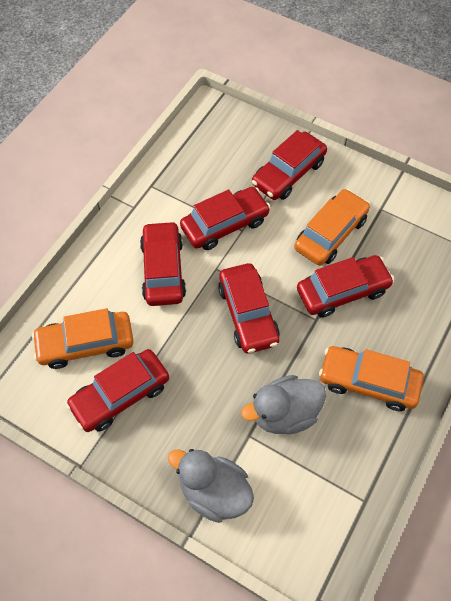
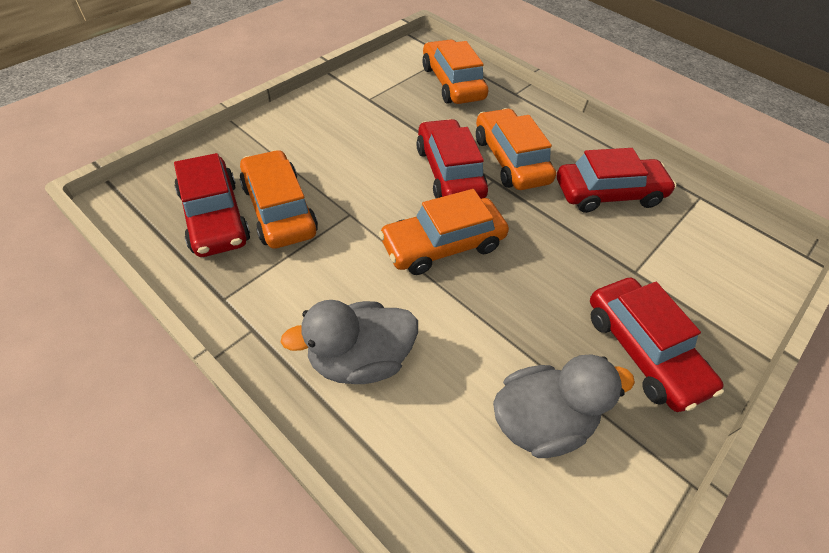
orange car: 3 -> 4
red car: 6 -> 4

